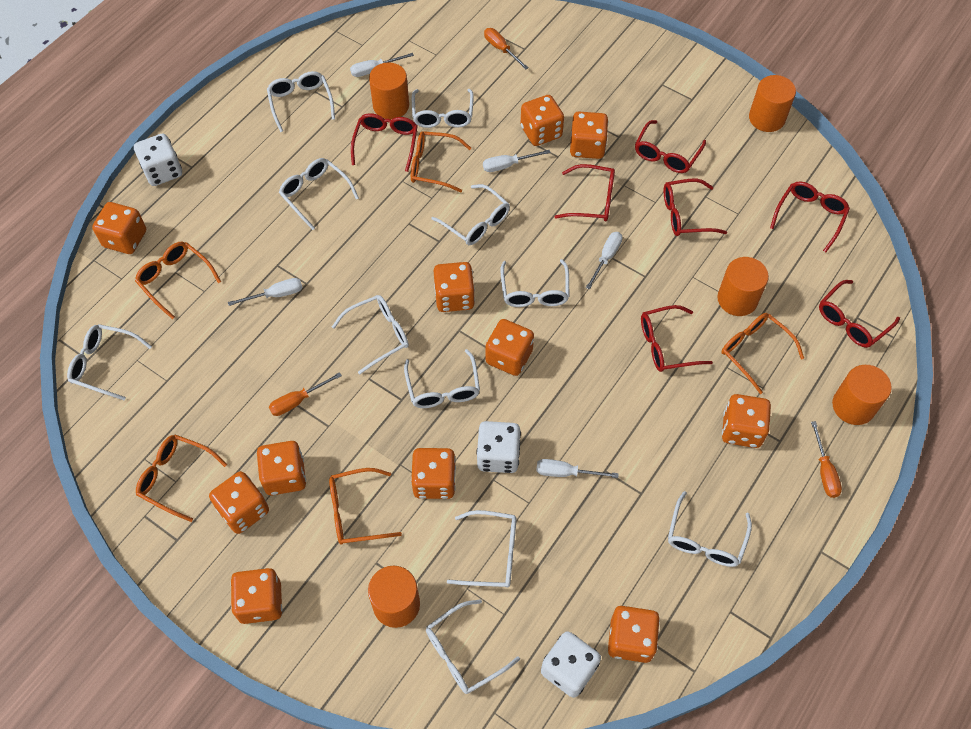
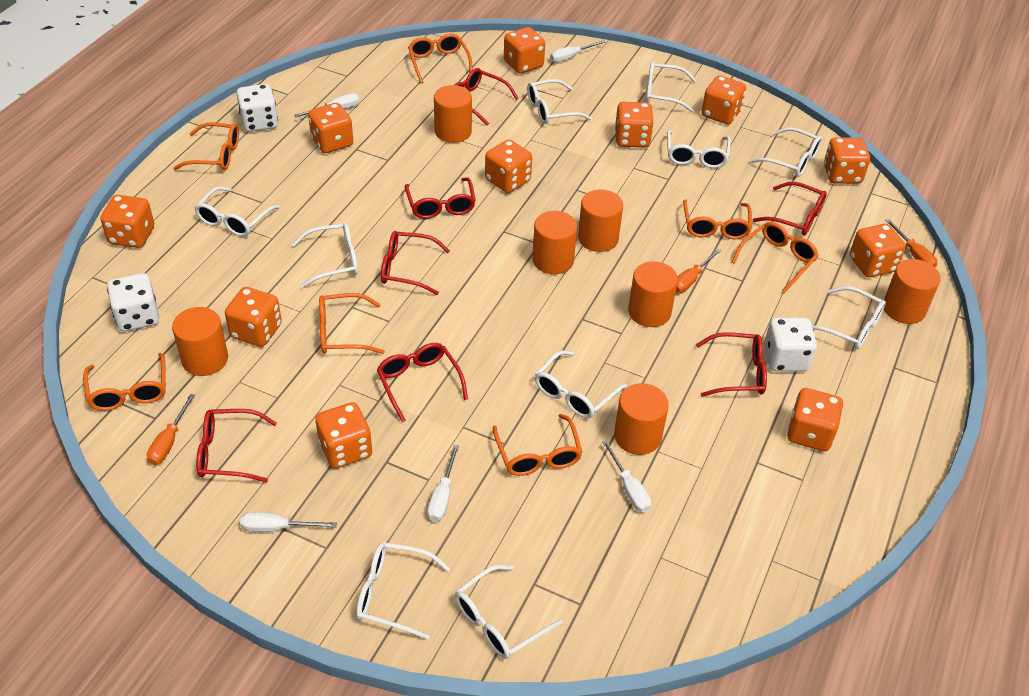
orange cylinder: 5 -> 7
orange glasses: 5 -> 7
white glasses: 11 -> 10

